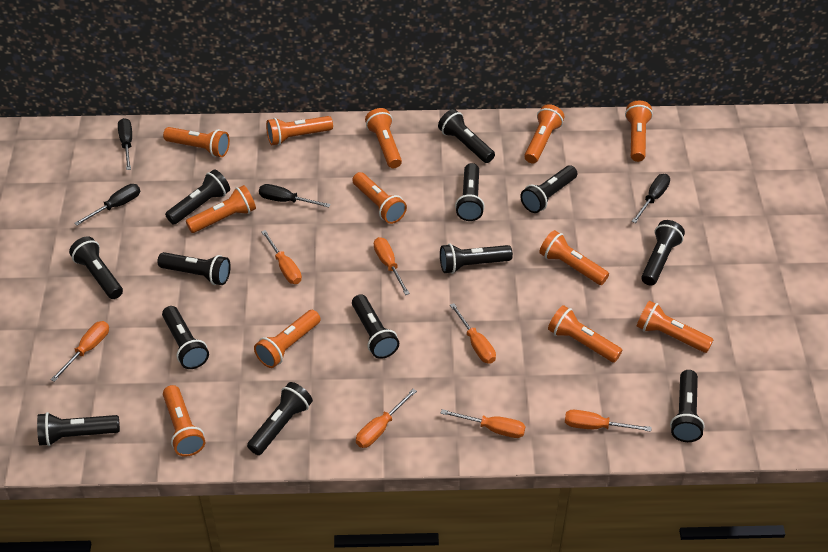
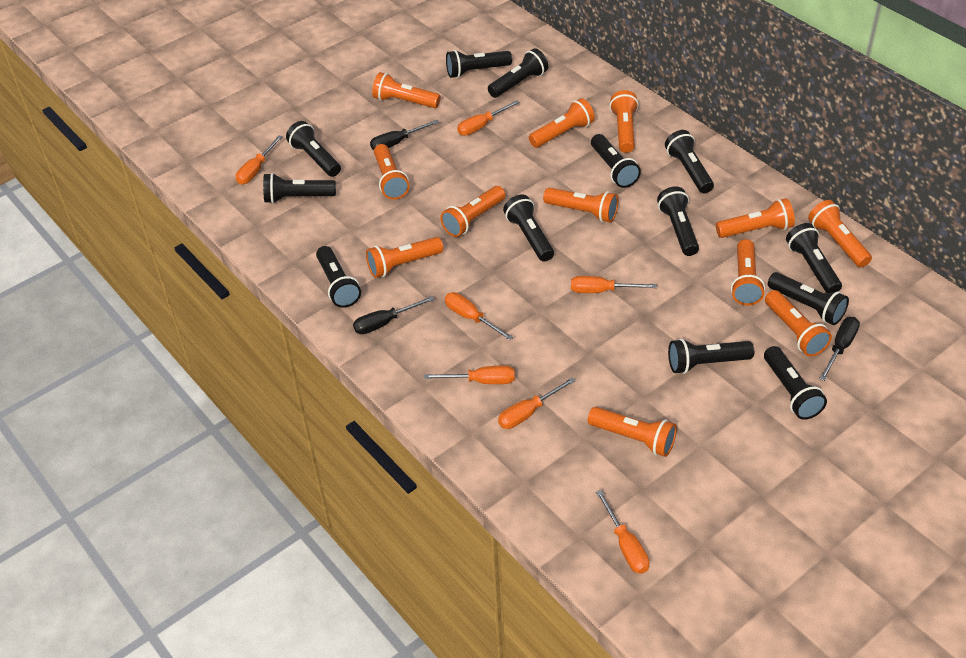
black screwdriver: 4 -> 3

